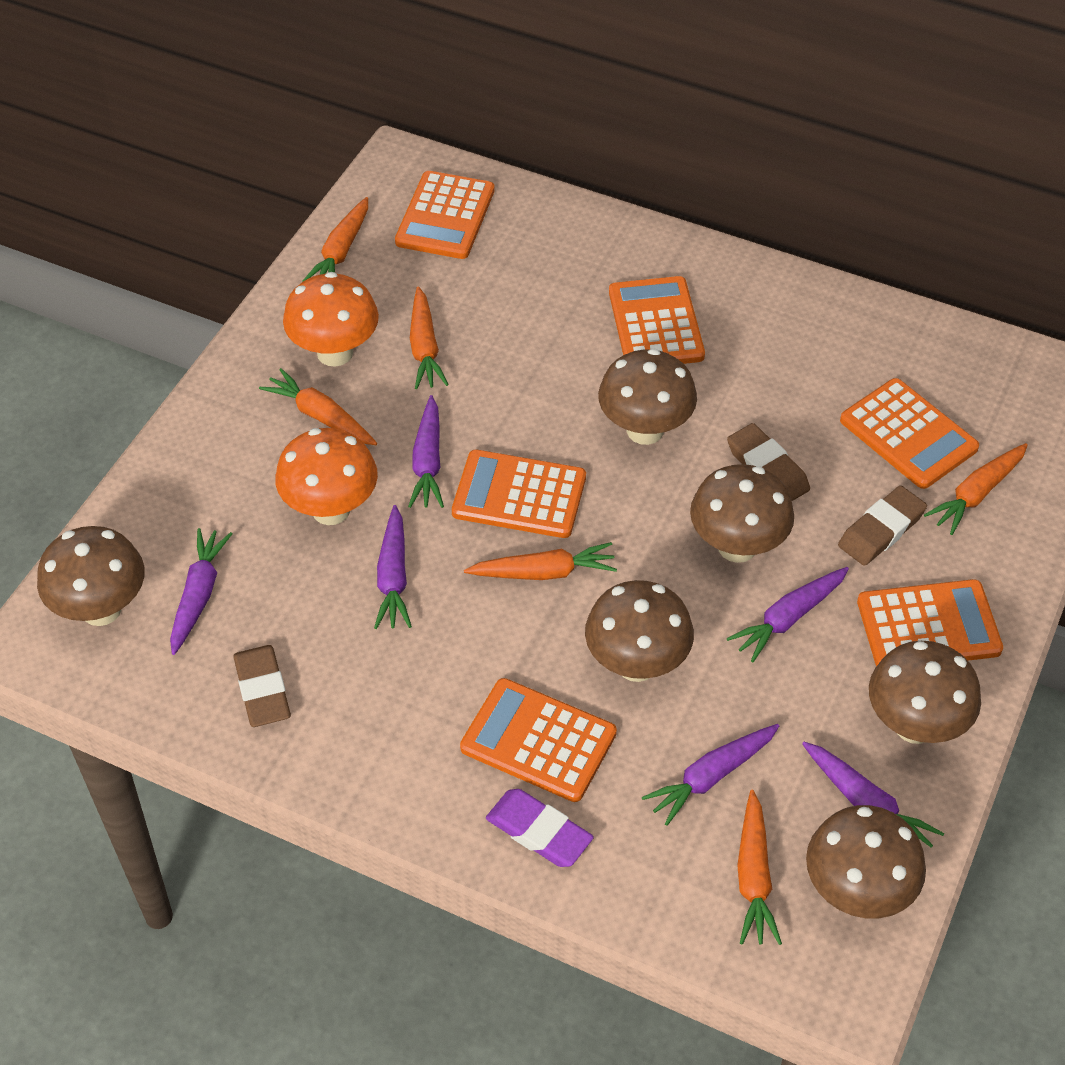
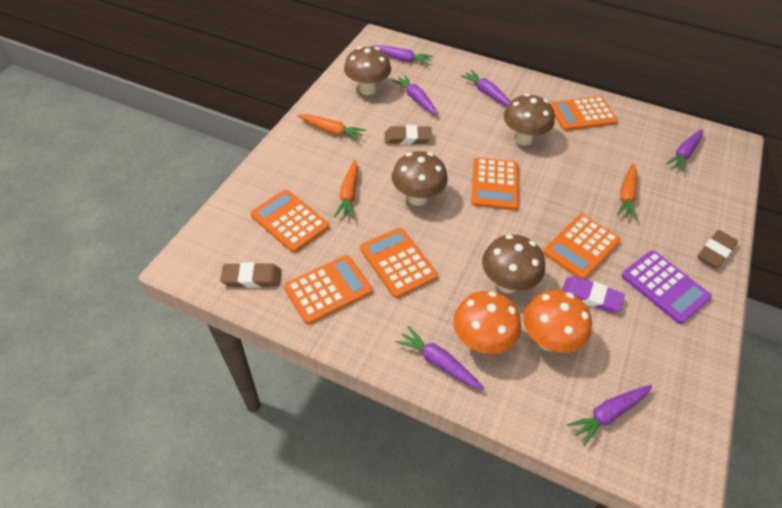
brown mushroom: 6 -> 4
orange carrot: 6 -> 3
purple calculator: 0 -> 1

